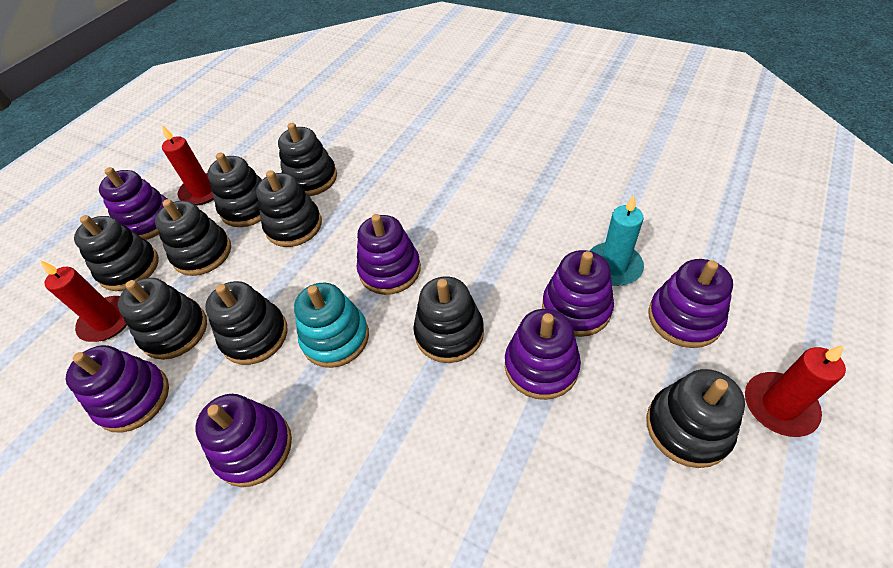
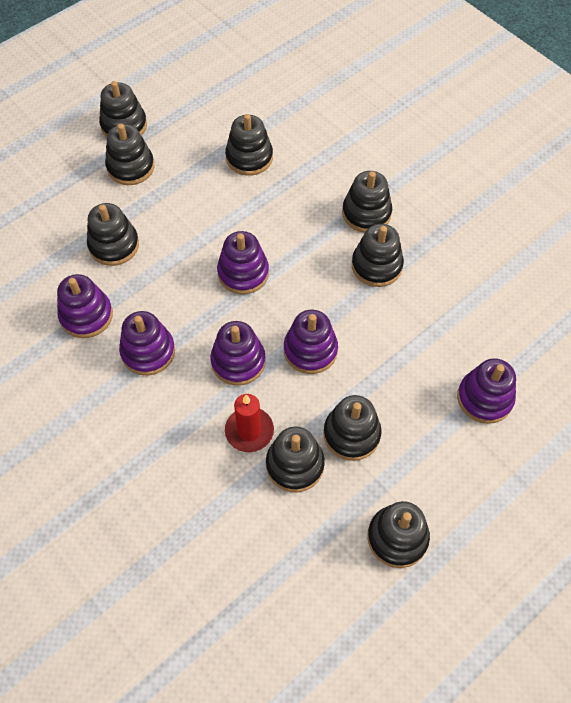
purple stacking toy: 7 -> 6
red candle: 3 -> 1
turquoise candle: 1 -> 0
turquoise stacking toy: 1 -> 0

